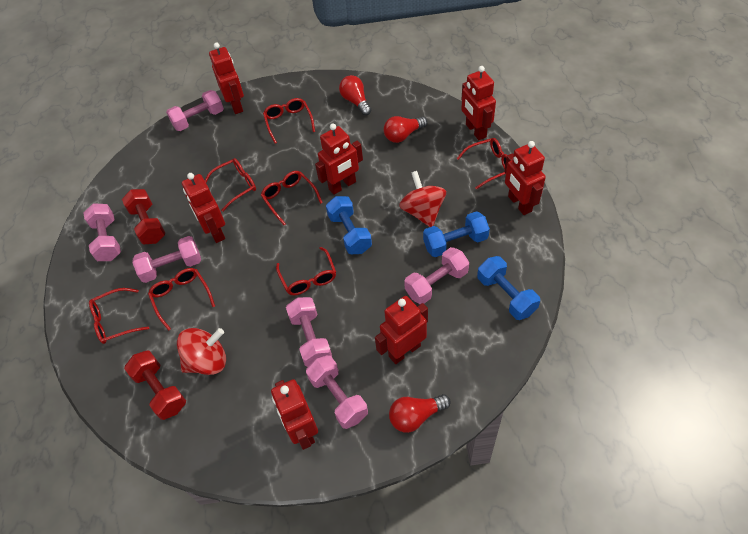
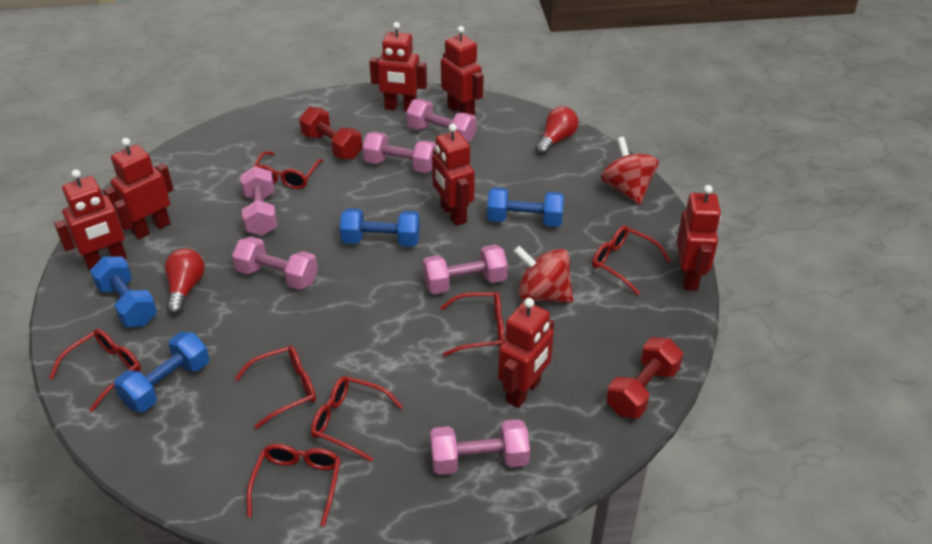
blue dumbbell: 3 -> 4
red light bulb: 3 -> 2

